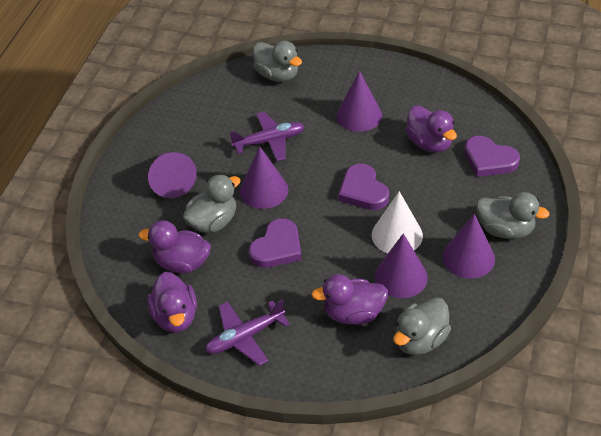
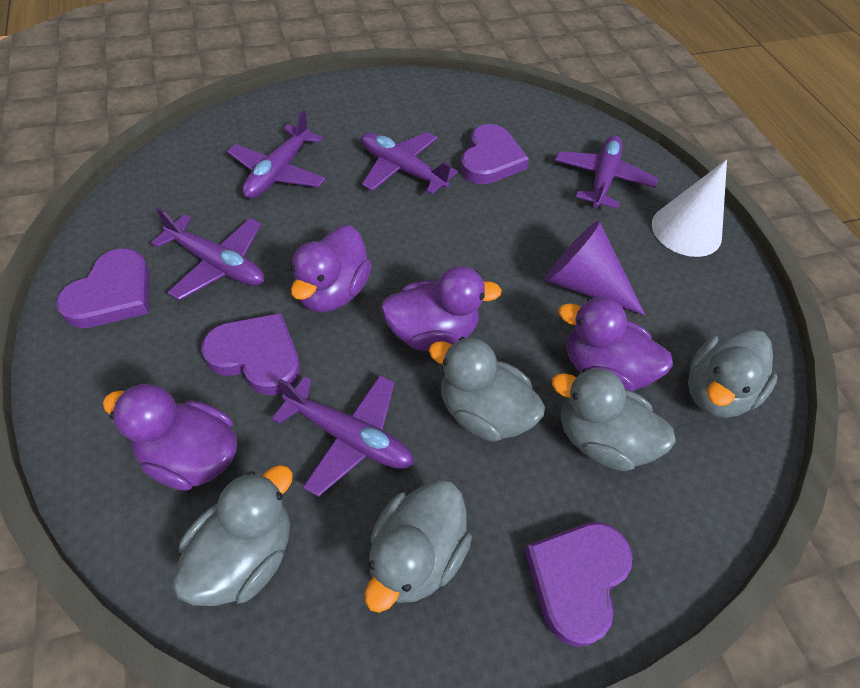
grey duck: 4 -> 5
purple cone: 5 -> 1
purple heart: 3 -> 4
purple plane: 2 -> 5

